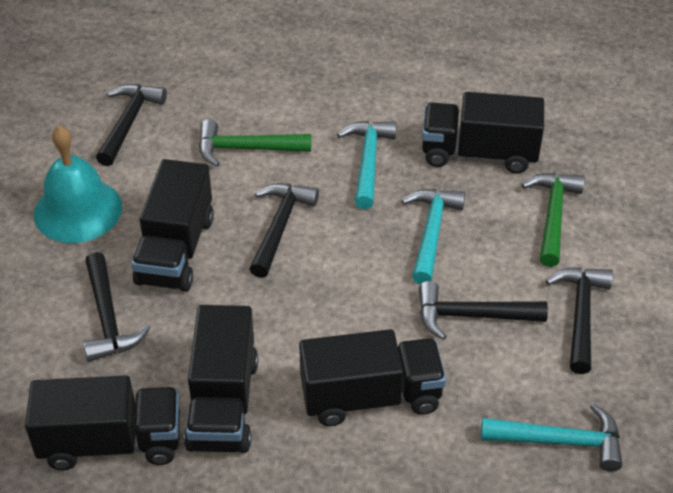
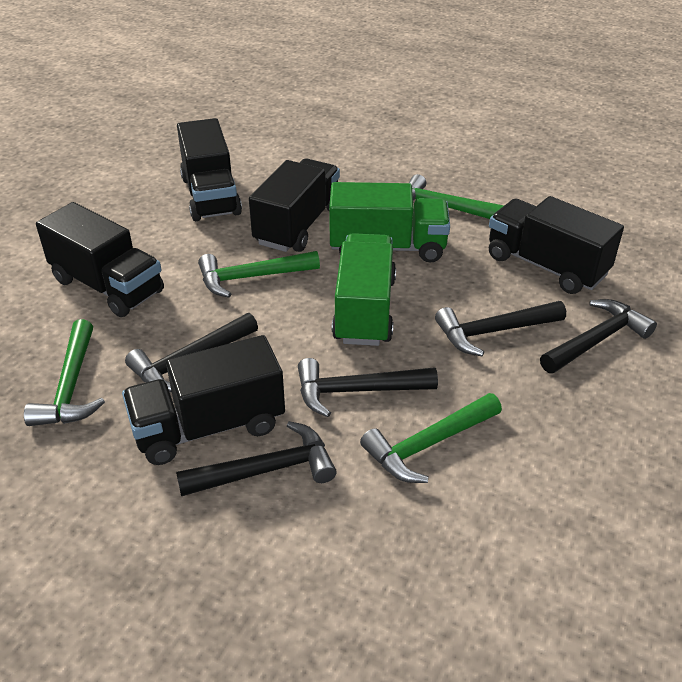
green hammer: 2 -> 4
green truck: 0 -> 2
turquoise bell: 1 -> 0
turquoise hammer: 3 -> 0

